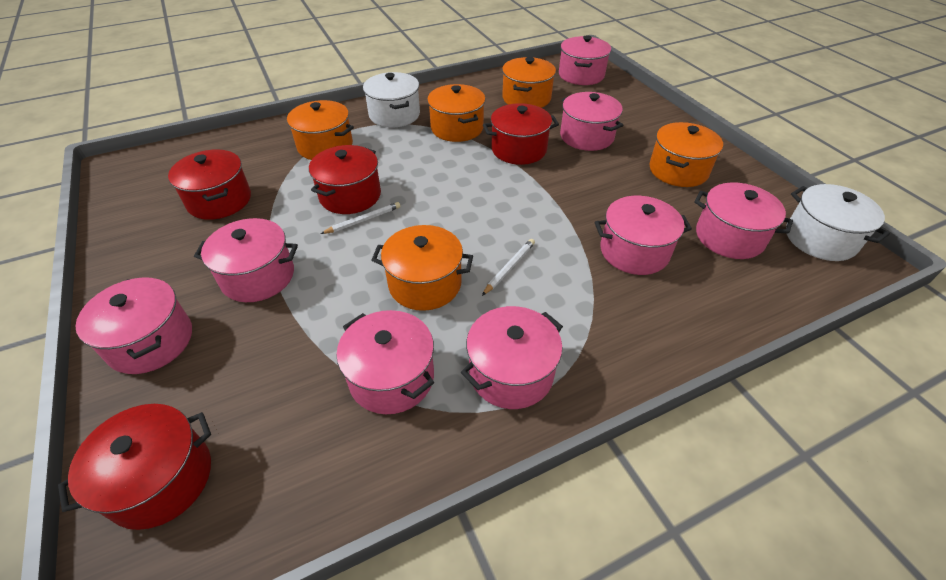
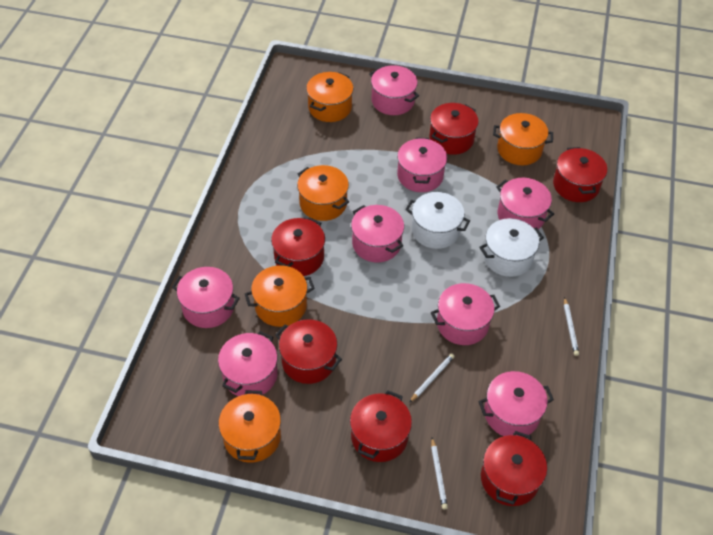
red pot: 4 -> 6
white pencil: 2 -> 3

